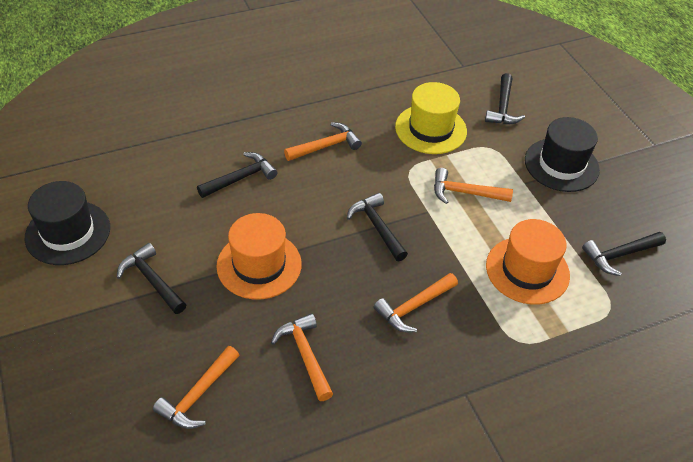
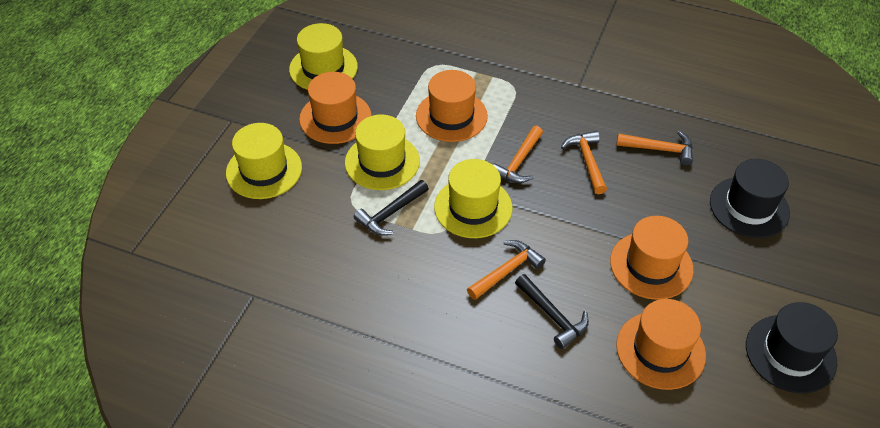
black hammer: 5 -> 2
orange hammer: 5 -> 4
orange hat: 2 -> 4
yellow hat: 1 -> 4

